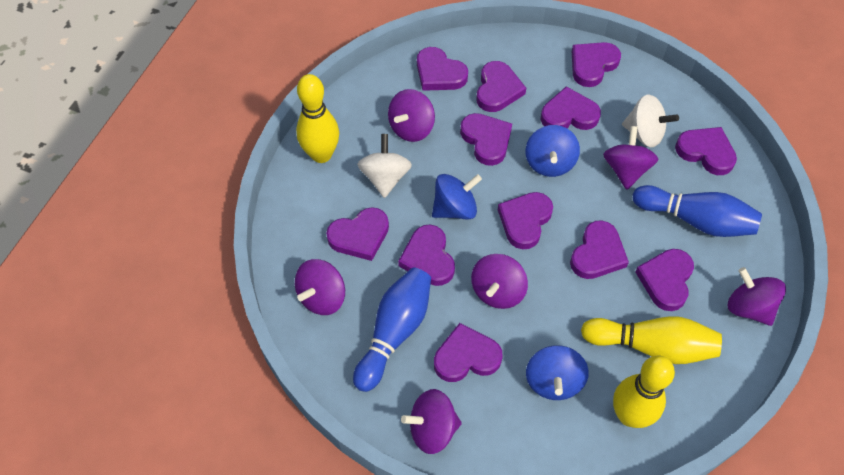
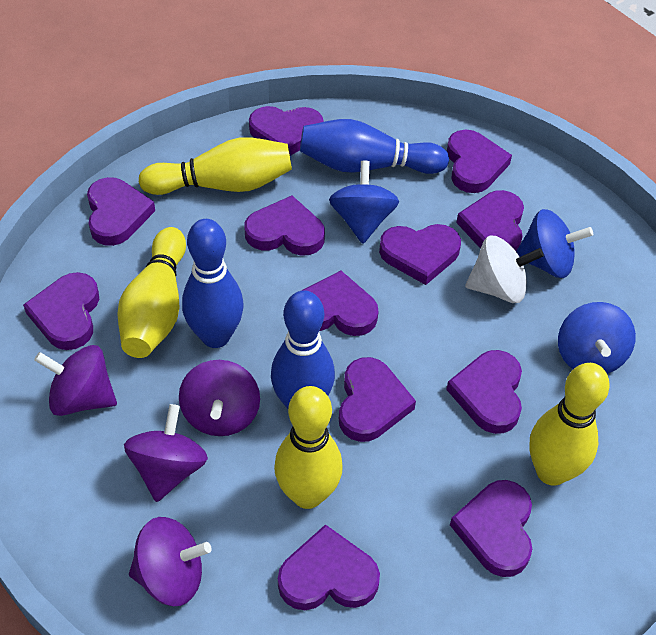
blue bowling pin: 2 -> 3
purple spinning top: 6 -> 4
white spinning top: 2 -> 1
yellow bowling pin: 3 -> 4

